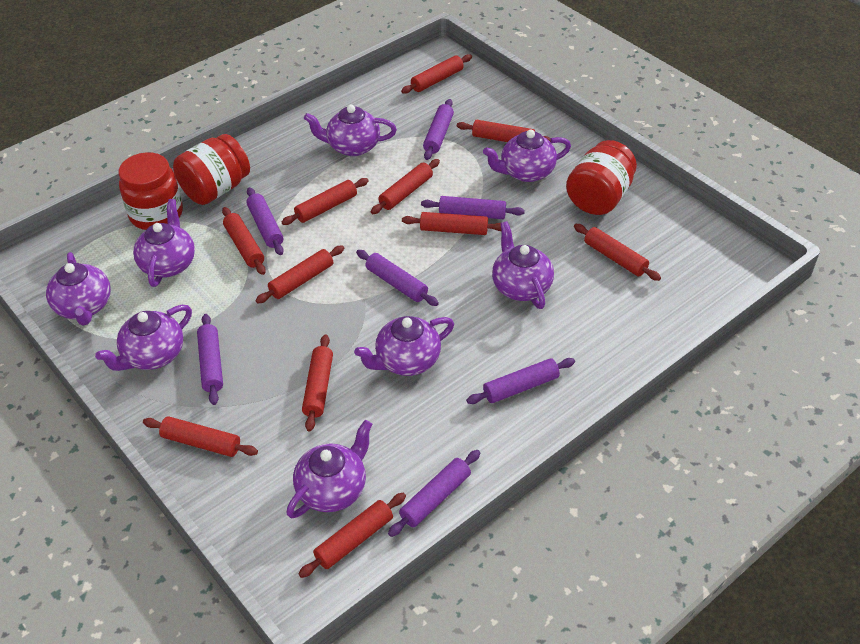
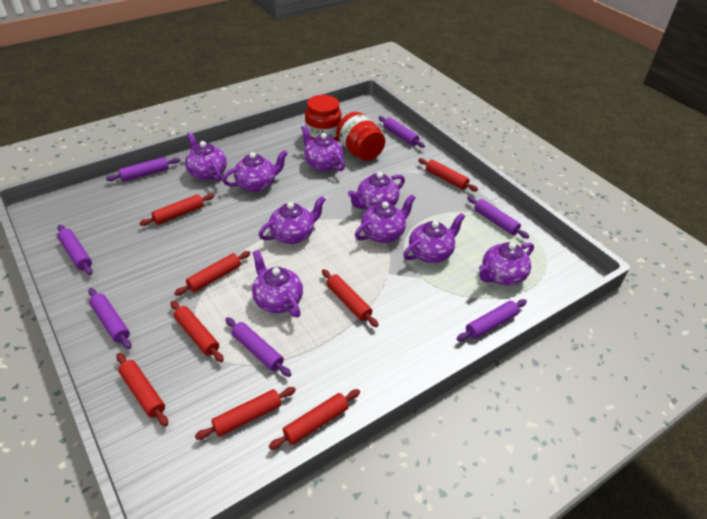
purple teapot: 8 -> 9
red jar: 3 -> 2
red rolling pin: 11 -> 8

